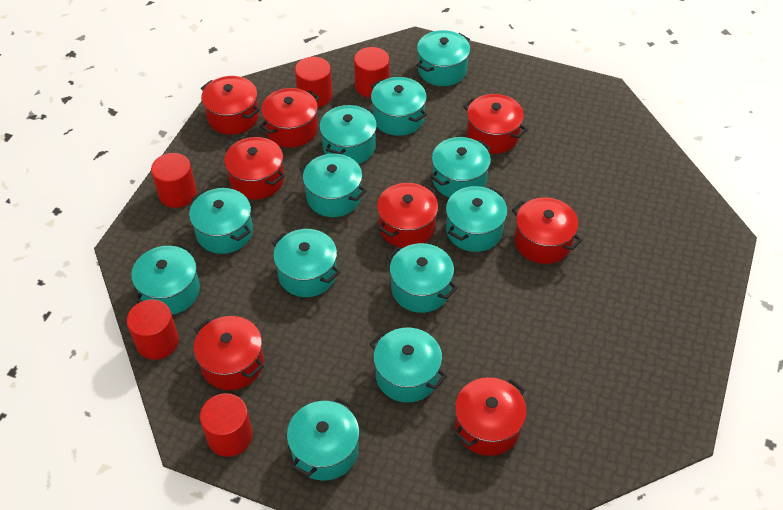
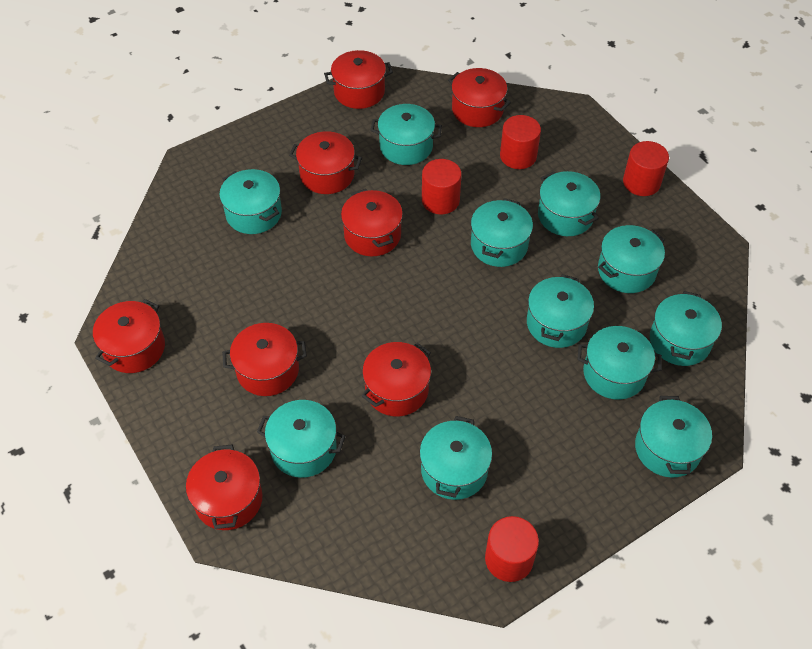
red cylinder: 5 -> 4
turquoise pot: 12 -> 11

